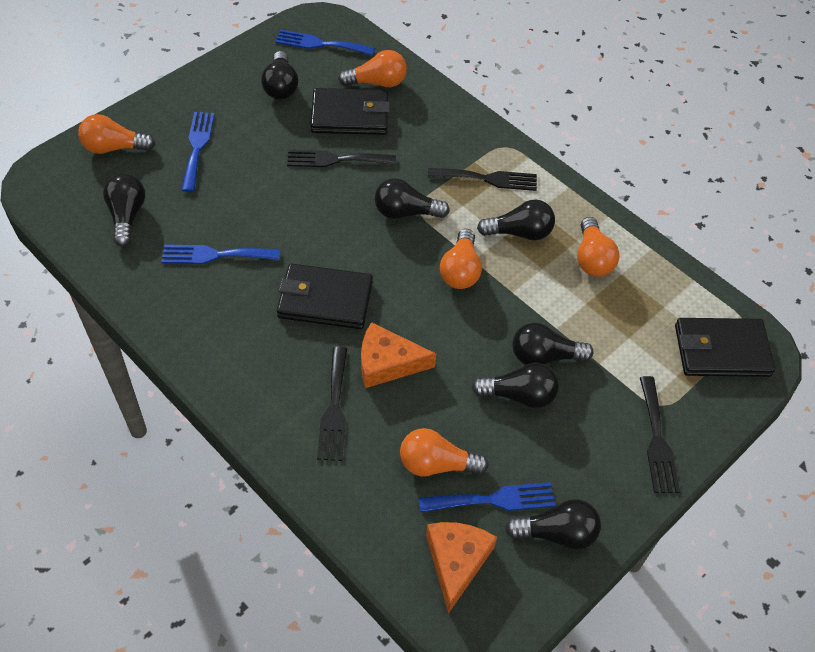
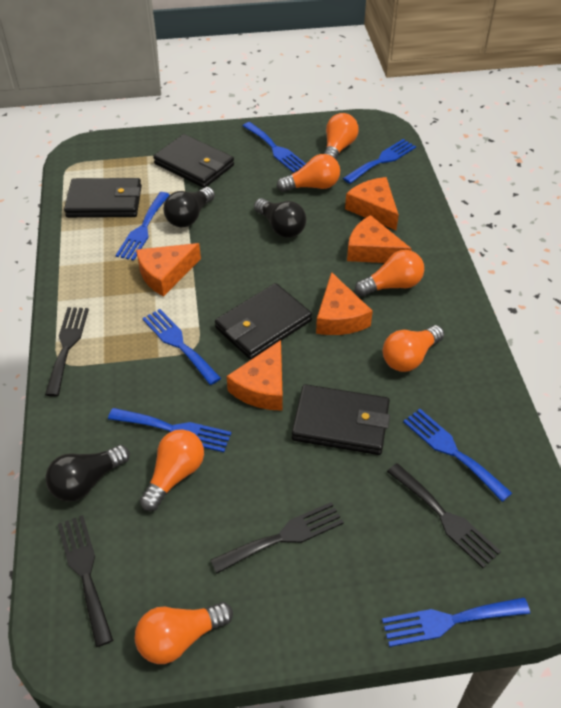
black light bulb: 7 -> 3
black wallet: 3 -> 4
blue fork: 4 -> 7
orange cheese: 2 -> 5
orange light bulb: 5 -> 6

